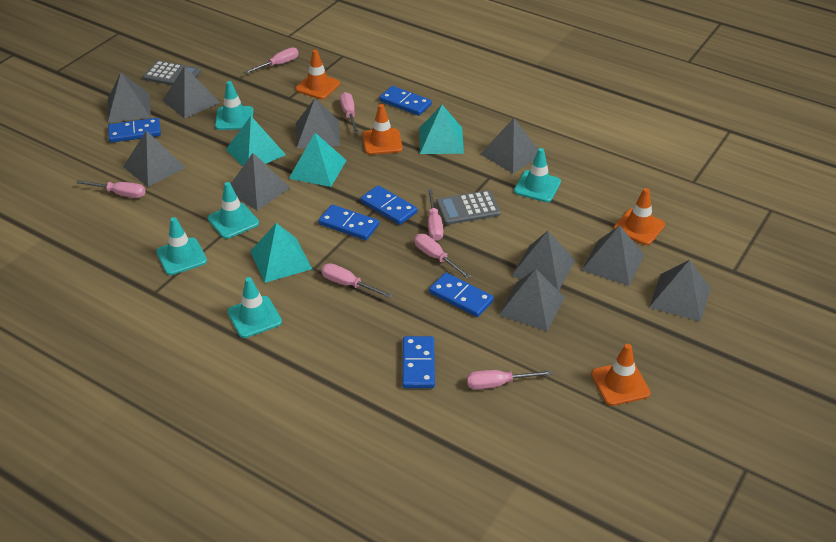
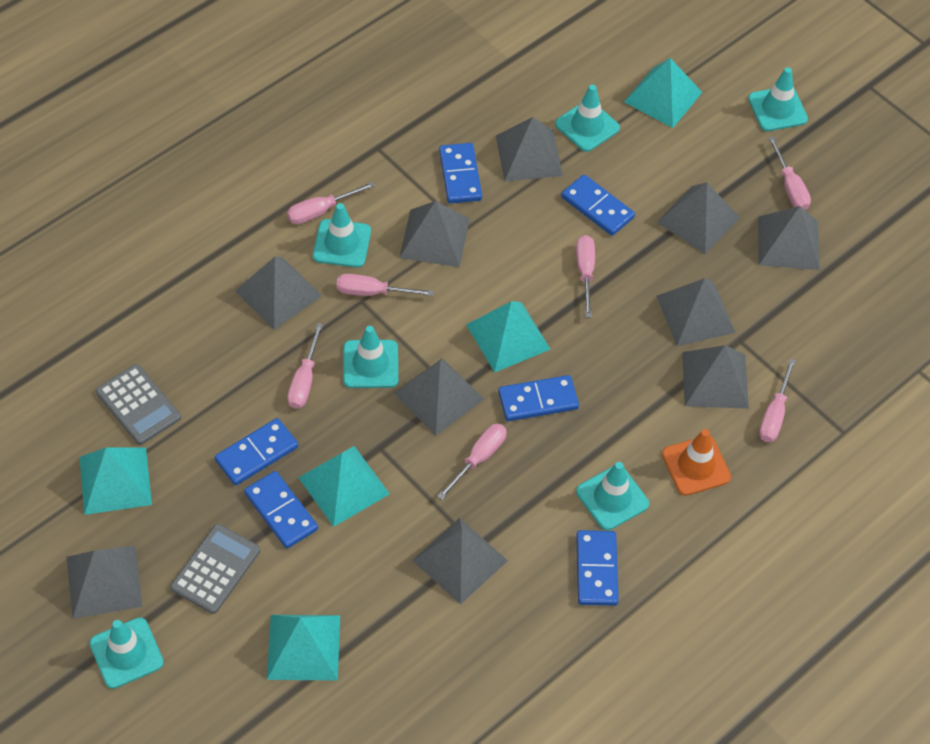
orange traffic cone: 4 -> 1
turquoise pyramid: 4 -> 5
turquoise traffic cone: 5 -> 6

